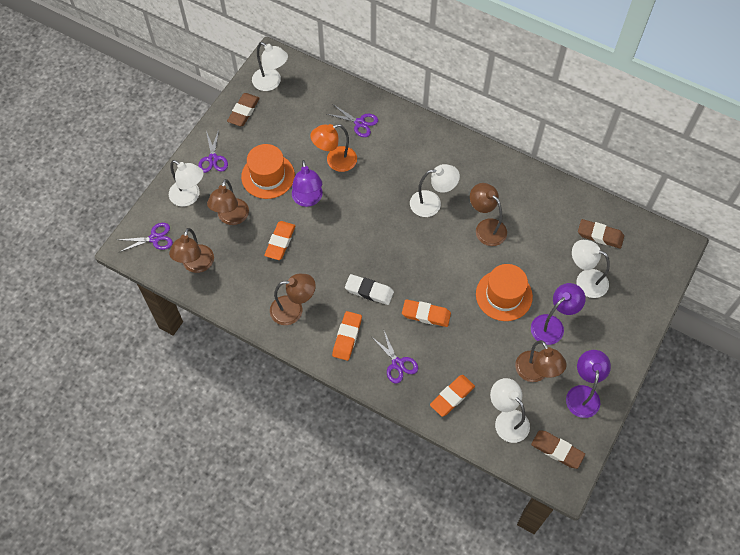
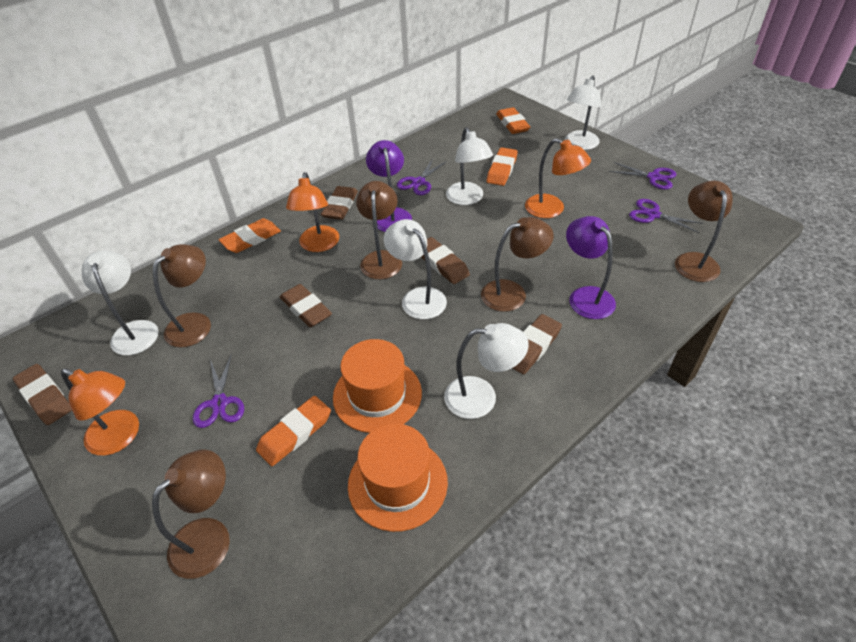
brown eraser: 3 -> 5
orange lamp: 1 -> 3
purple lamp: 3 -> 2
white eraser: 1 -> 0

